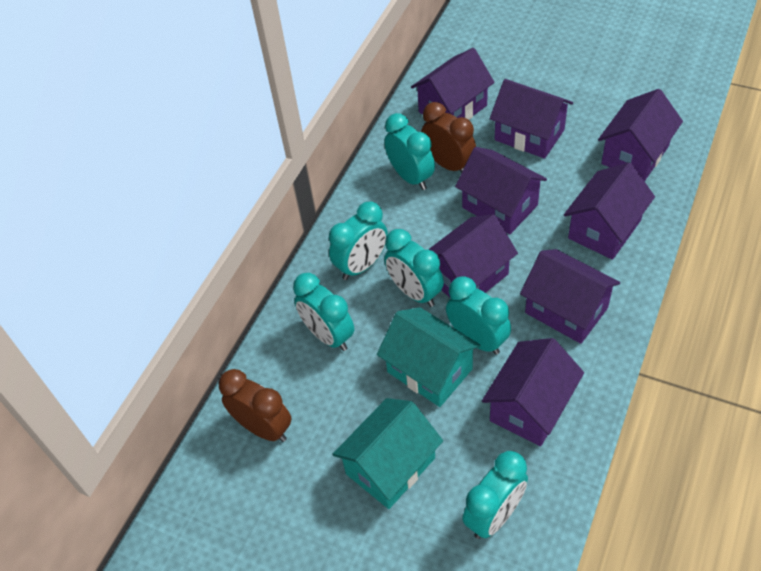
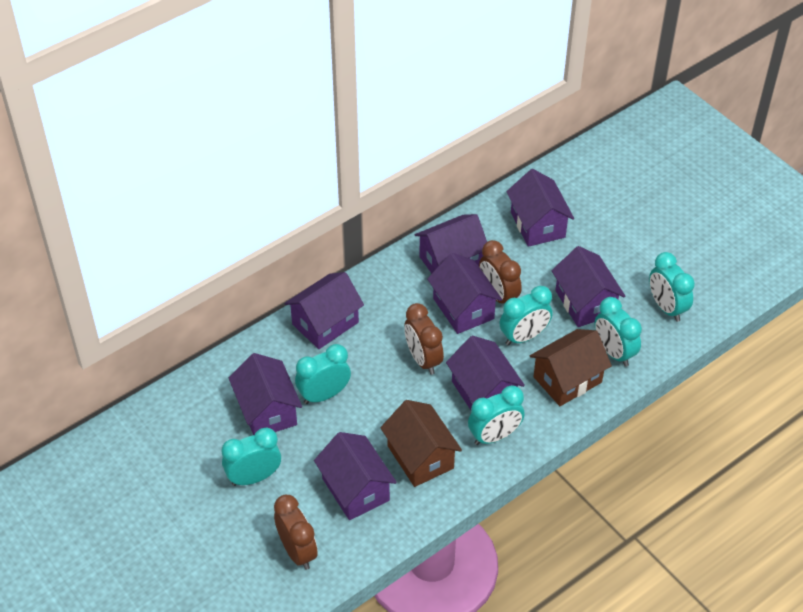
brown clock: 2 -> 3
brown house: 0 -> 2
turquoise house: 2 -> 0

